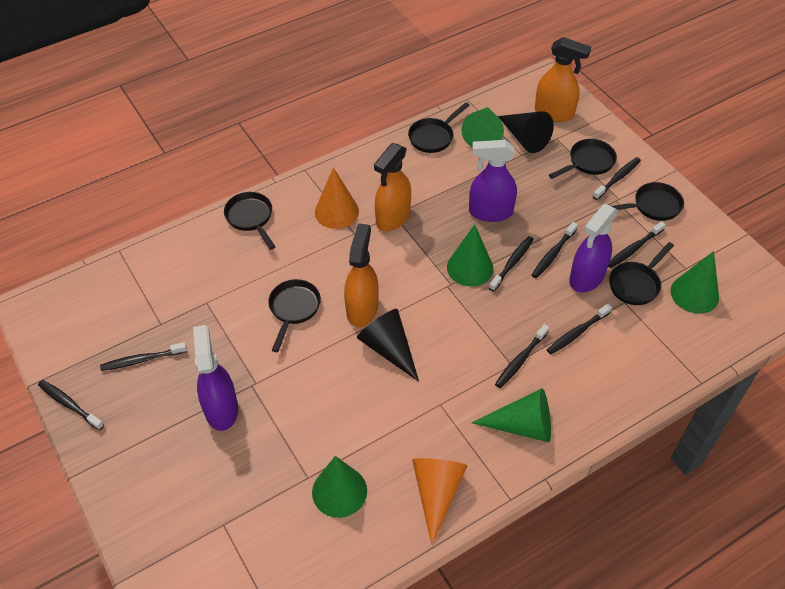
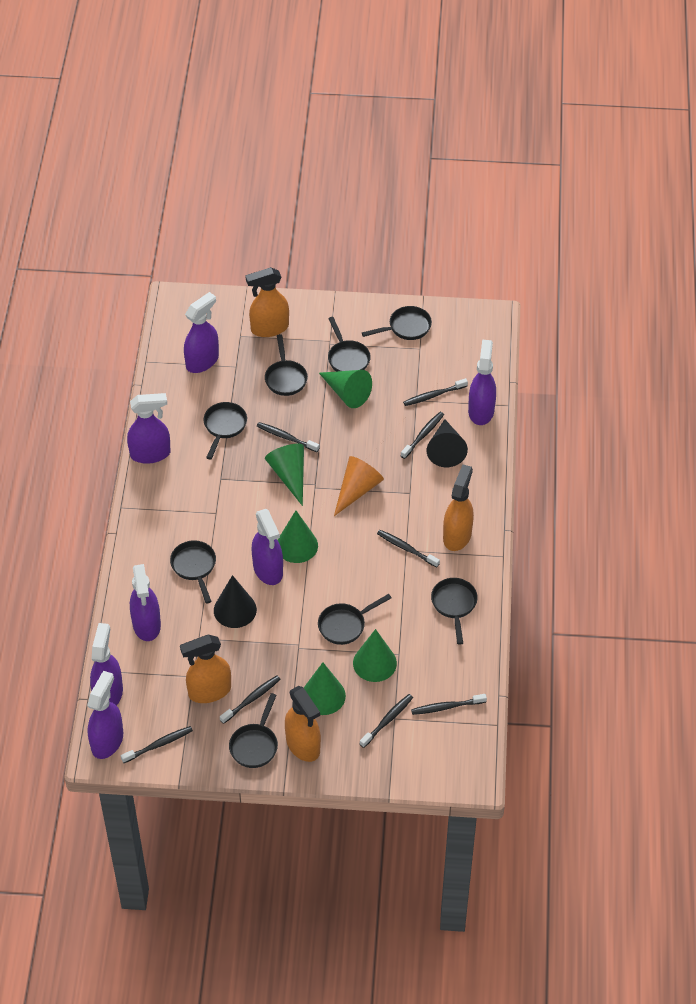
black pan: 6 -> 8
orange cone: 2 -> 1
orange spray bottle: 3 -> 4
purple spray bottle: 3 -> 7

